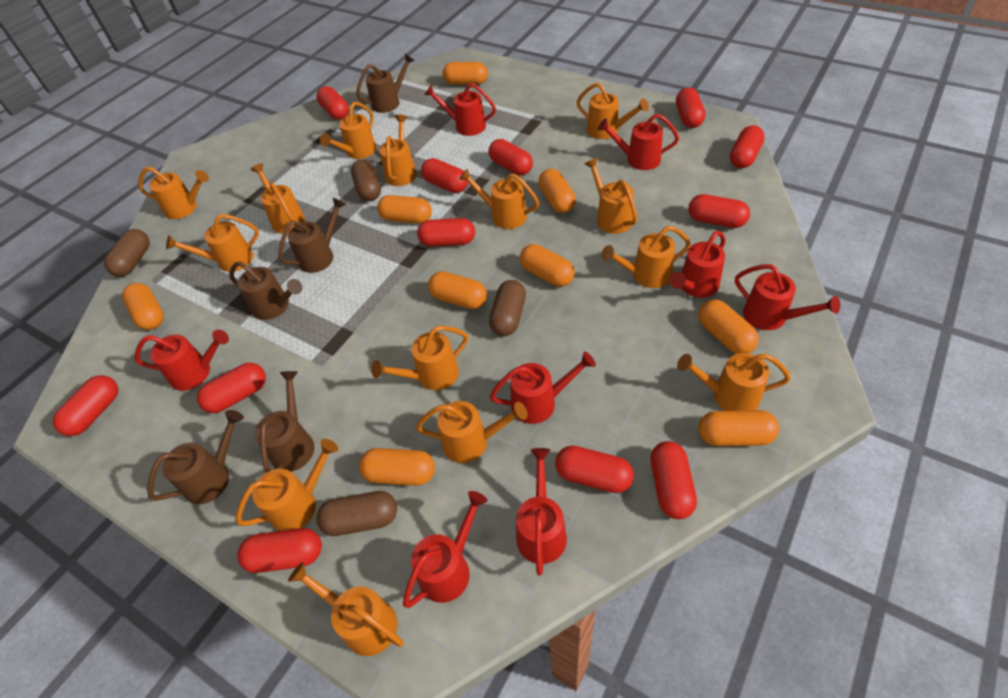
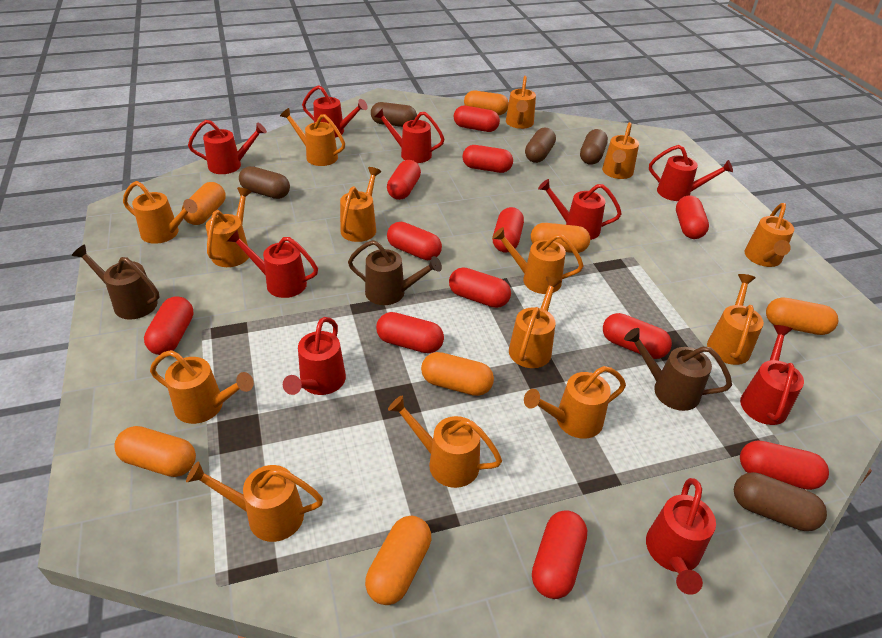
brown capsule: 4 -> 5
brown watering can: 5 -> 3
orange capsule: 9 -> 7
red watering can: 8 -> 9

